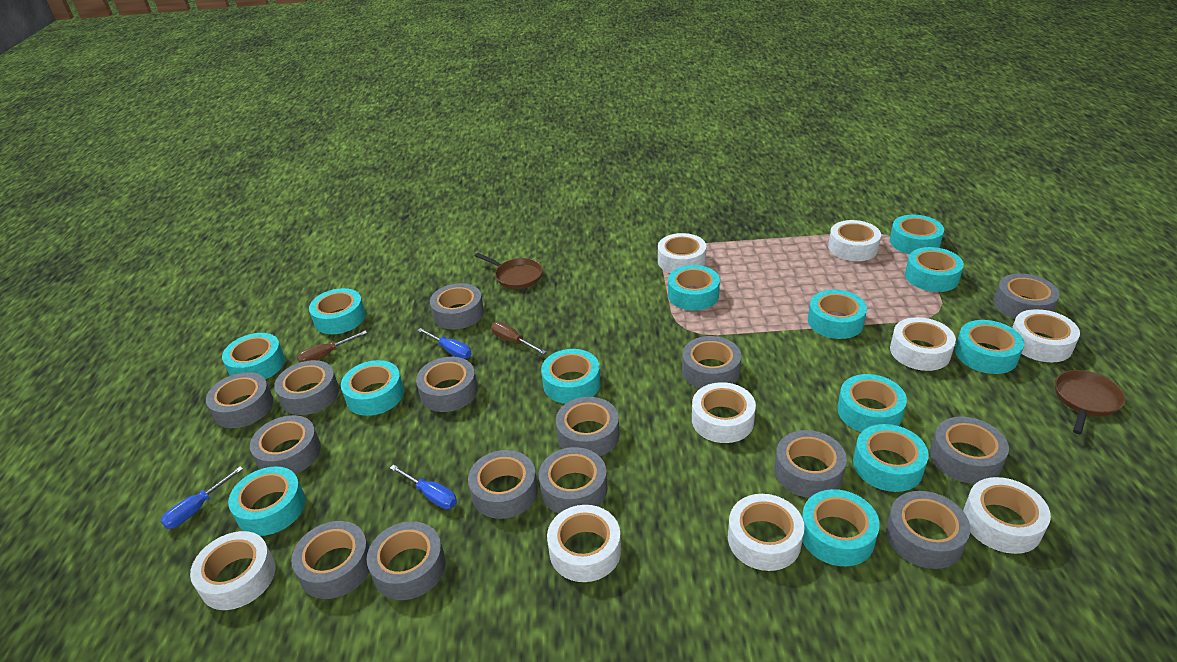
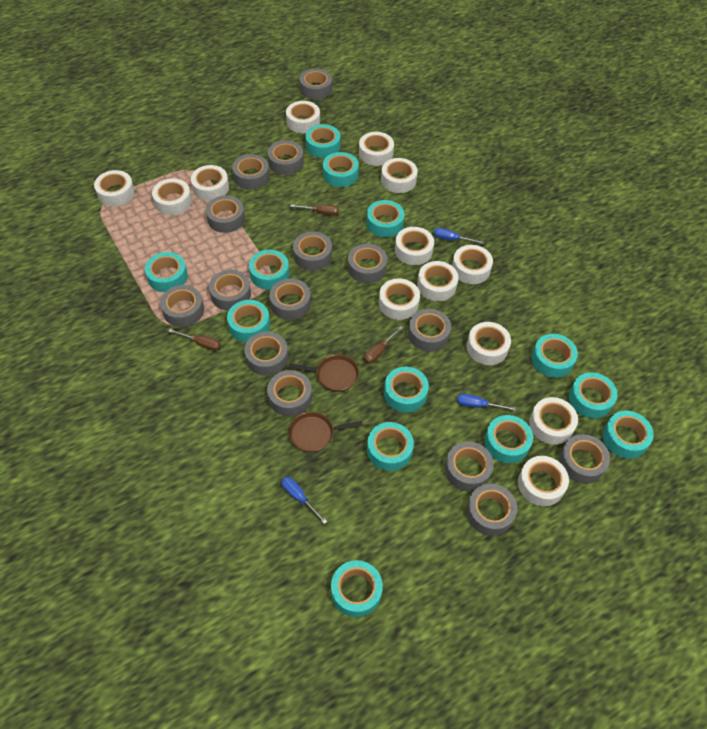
brown screwdriver: 2 -> 3
white tape: 9 -> 13

